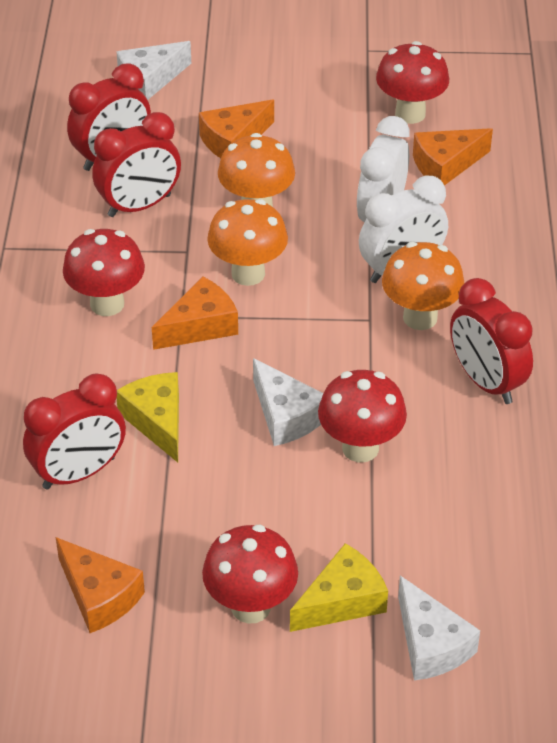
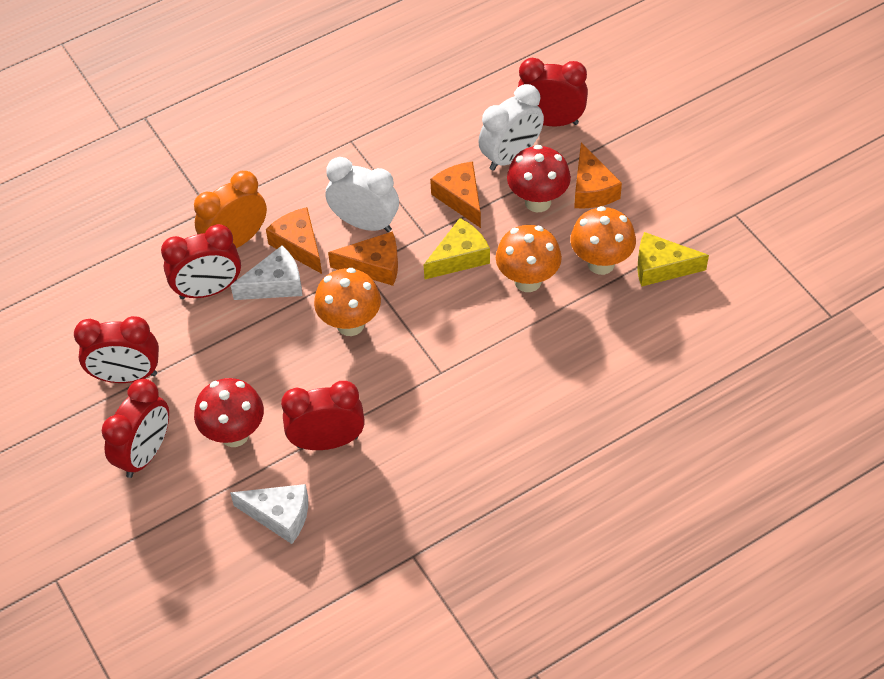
orange clock: 0 -> 1
red clock: 4 -> 5
red mushroom: 4 -> 2
white cheese: 3 -> 2

